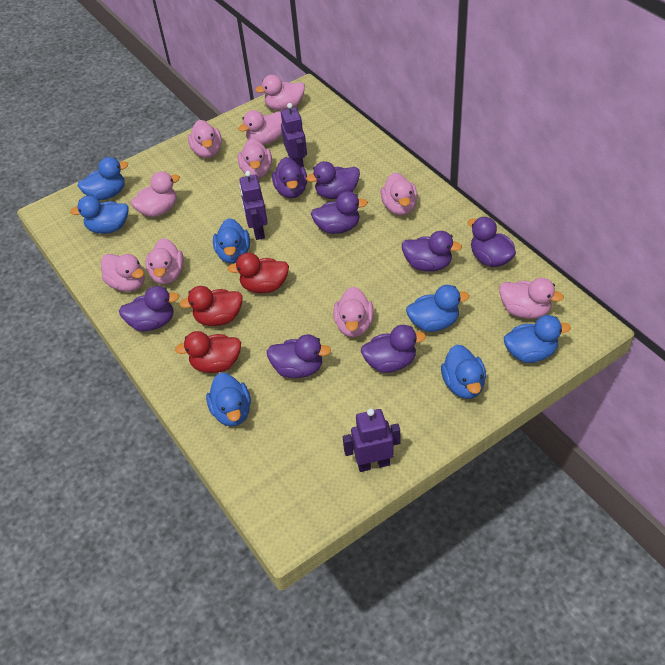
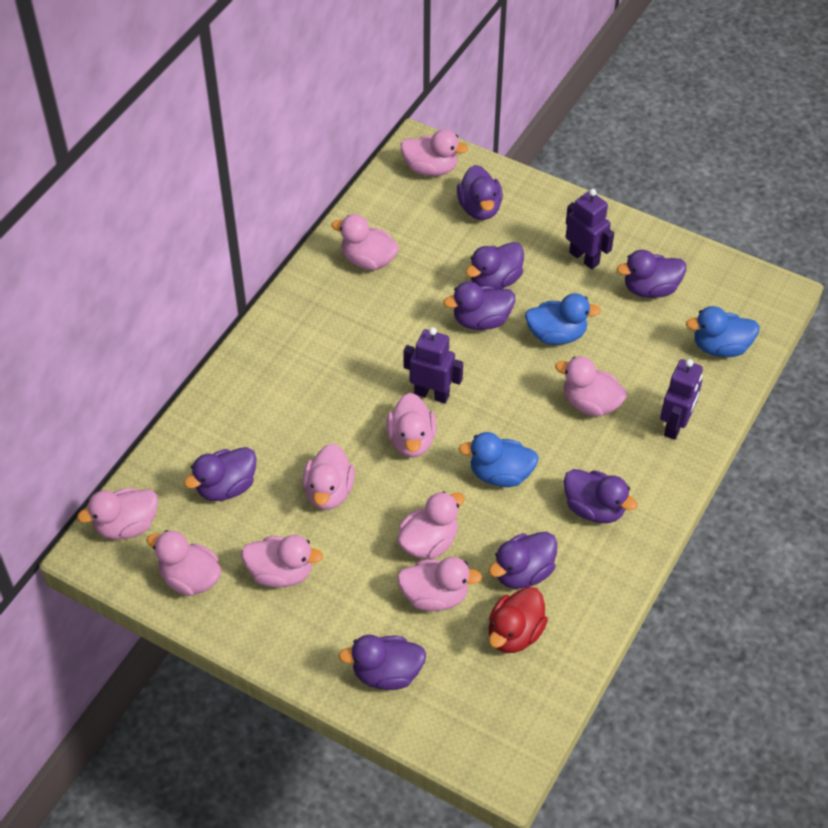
blue duck: 7 -> 3
red duck: 3 -> 1

